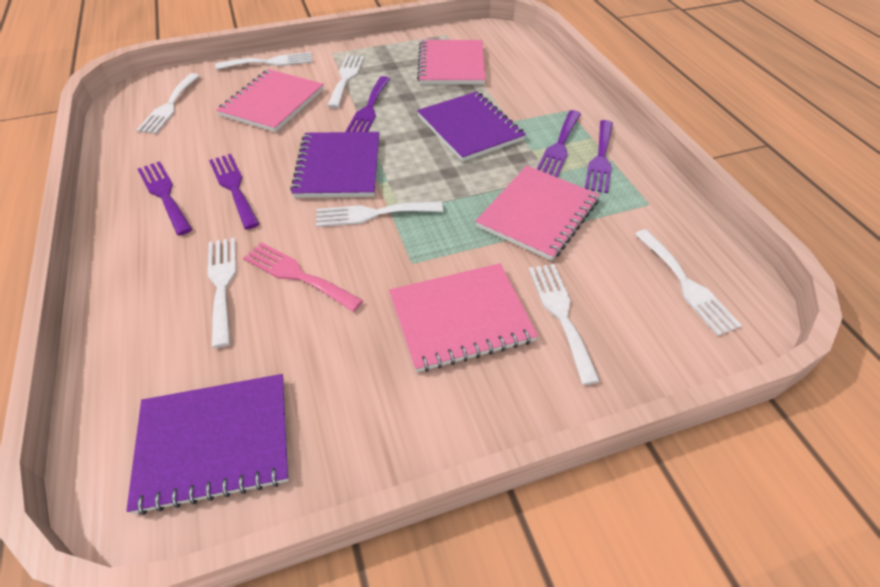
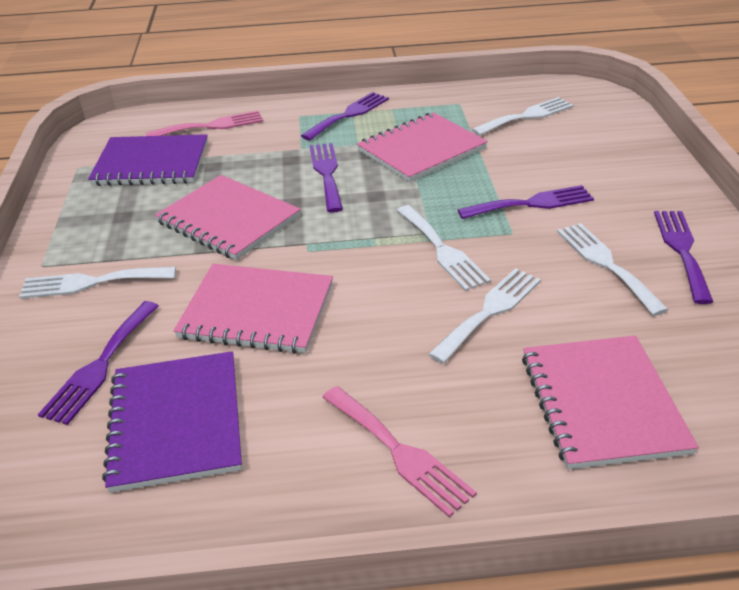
pink fork: 1 -> 2
purple notebook: 3 -> 2
white fork: 7 -> 5

